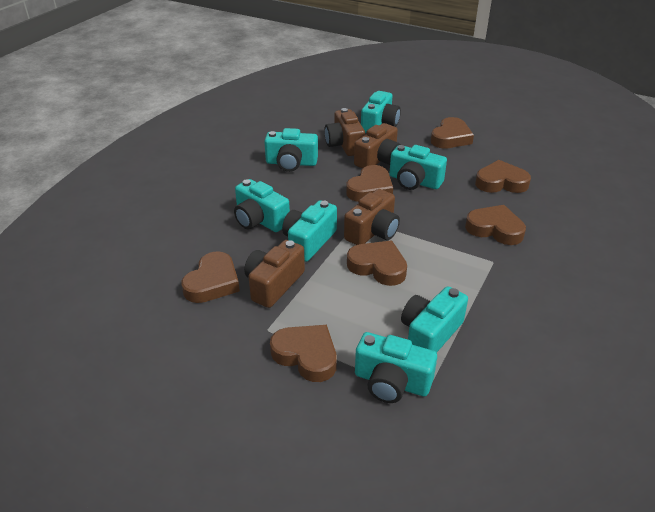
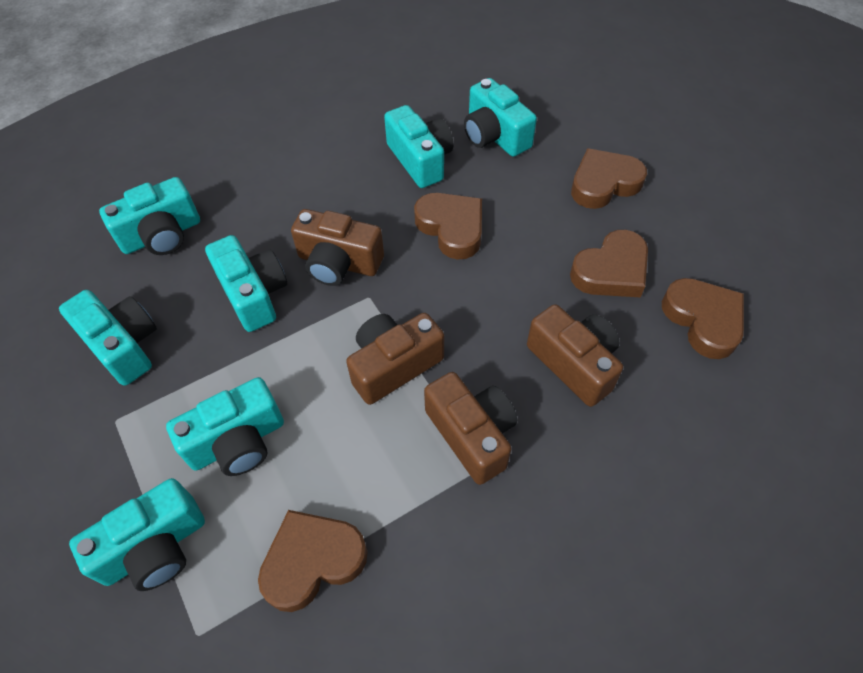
brown heart: 7 -> 5

